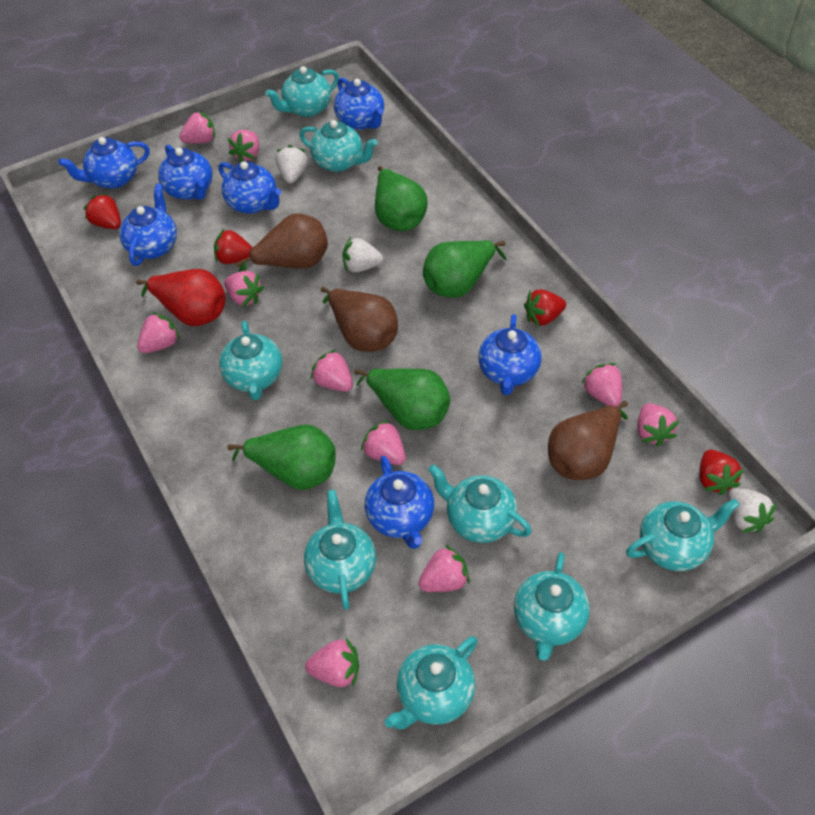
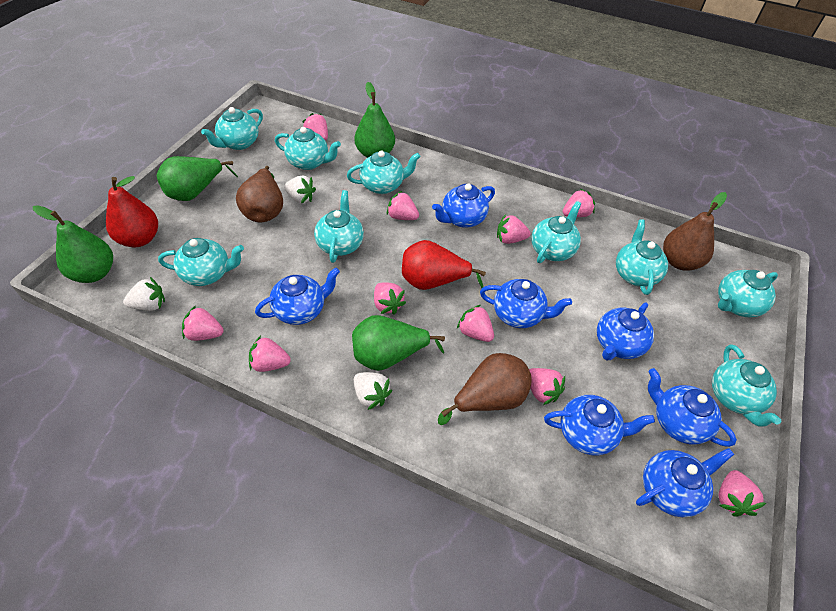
red pear: 1 -> 2
red strawberry: 4 -> 0
turquoise teapot: 8 -> 9

